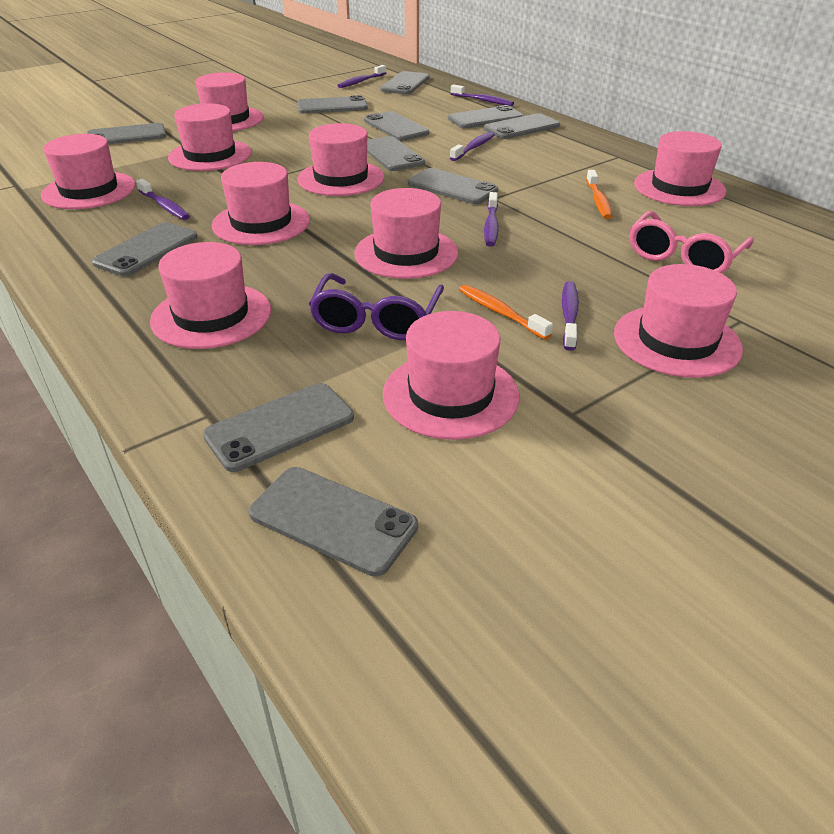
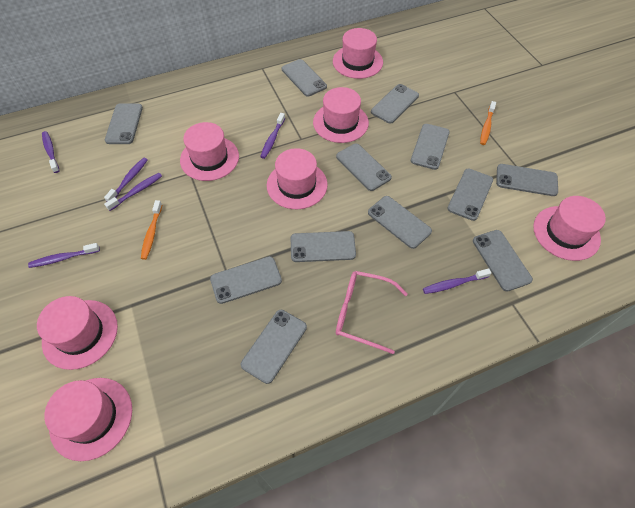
grey phone: 11 -> 12
pink hat: 10 -> 7
purple glasses: 1 -> 0

